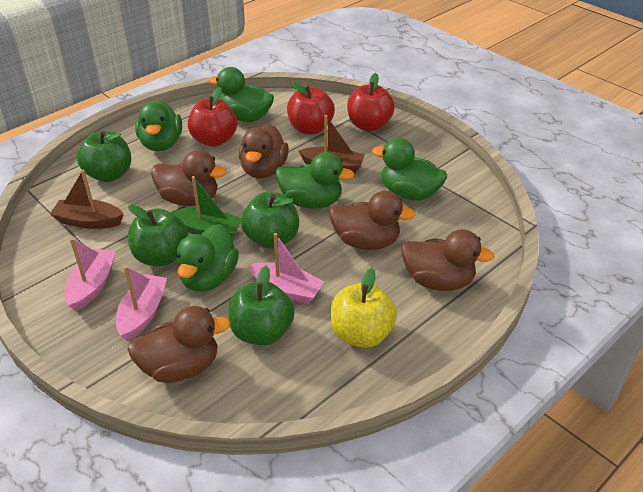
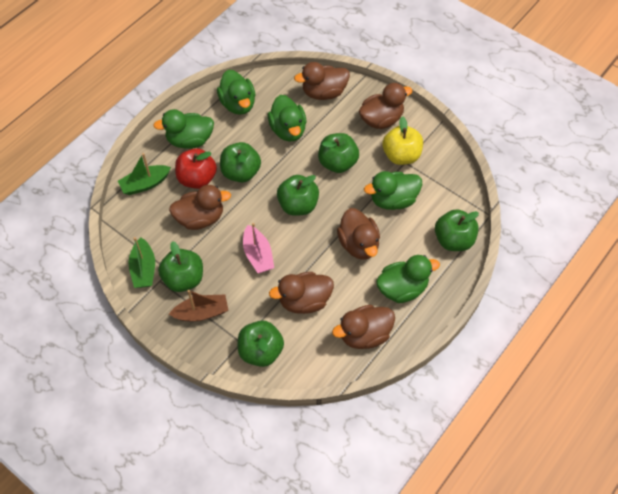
brown boat: 2 -> 1
brown duck: 5 -> 6
green apple: 4 -> 6
green boat: 1 -> 2
pink boat: 3 -> 1
red apple: 3 -> 1

